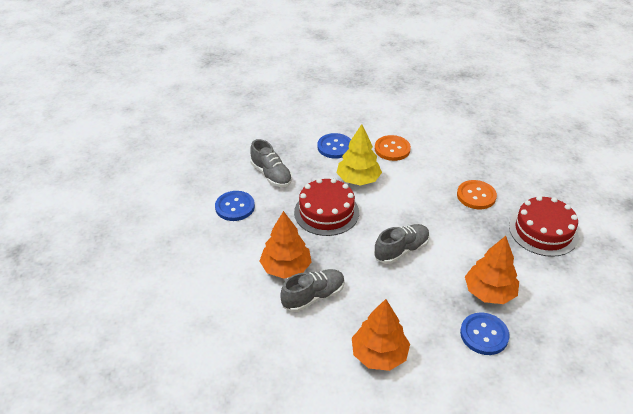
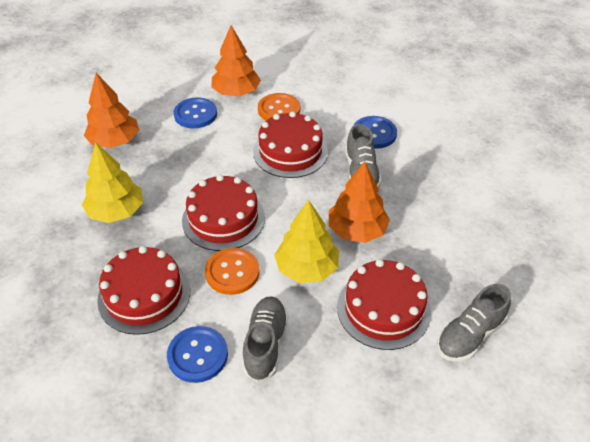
red cake: 2 -> 4
yellow tree: 1 -> 2

